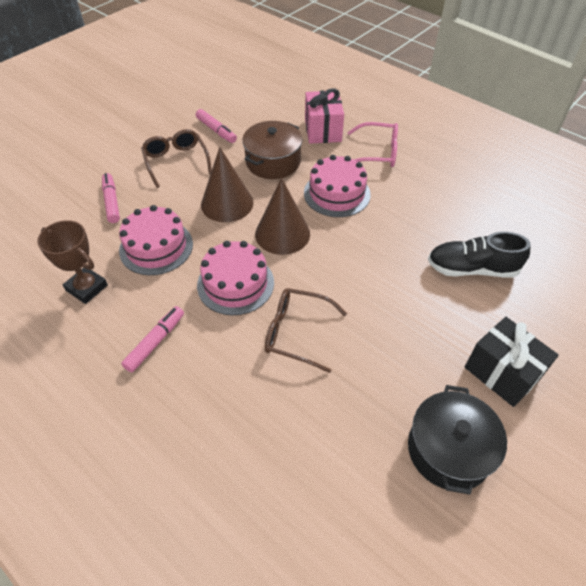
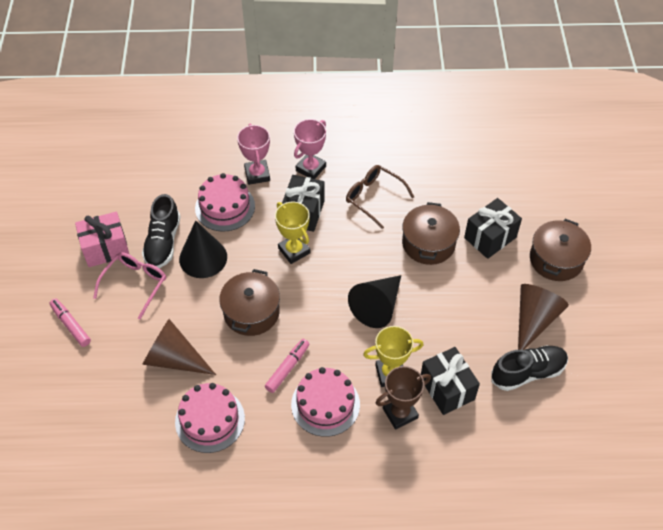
black cone: 0 -> 2
black gift: 1 -> 3
black pot: 1 -> 0
black shoe: 1 -> 2
brown glasses: 2 -> 1
brown pot: 1 -> 3
pink marker: 3 -> 2
pink trophy: 0 -> 2
yellow trophy: 0 -> 2

